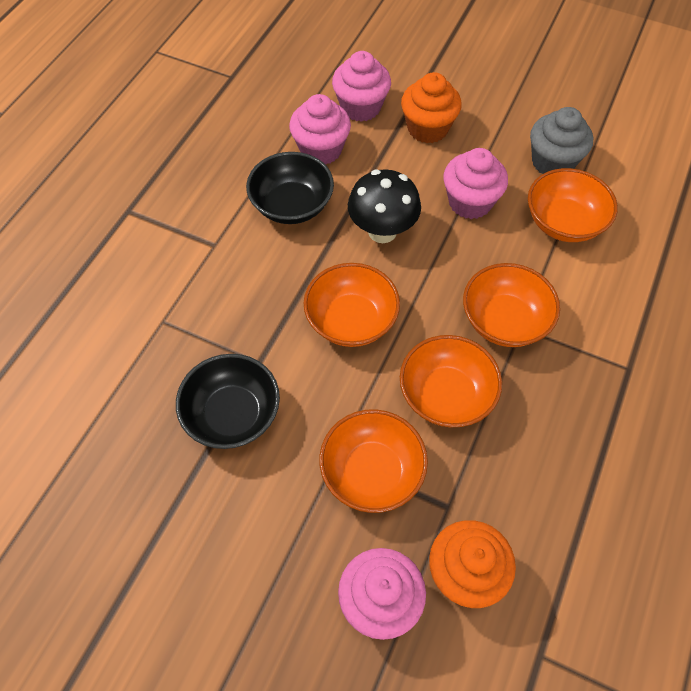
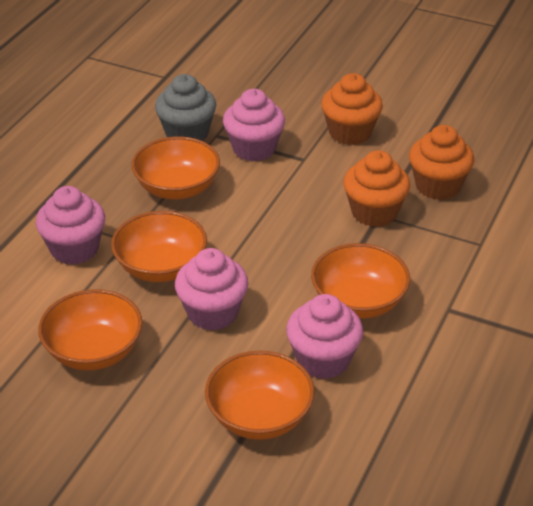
black bowl: 2 -> 0
black mushroom: 1 -> 0
orange cupcake: 2 -> 3

